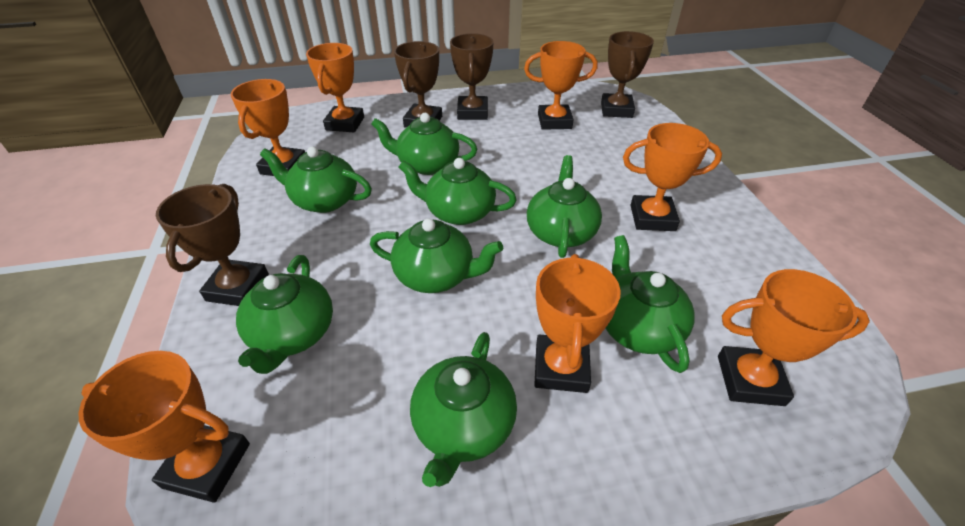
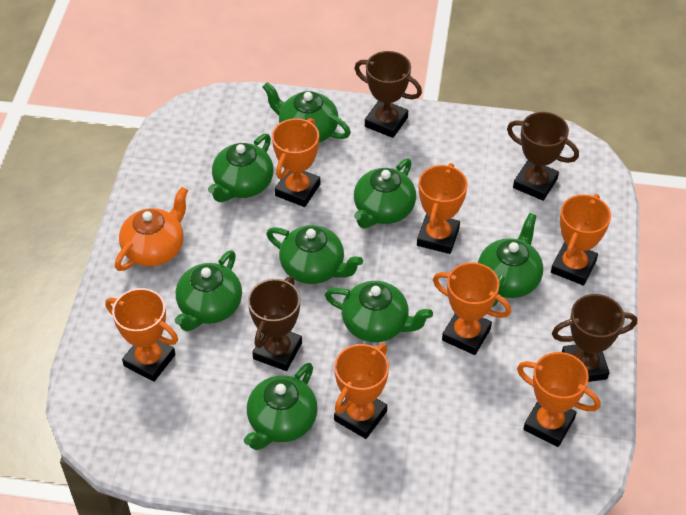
orange teapot: 0 -> 1

